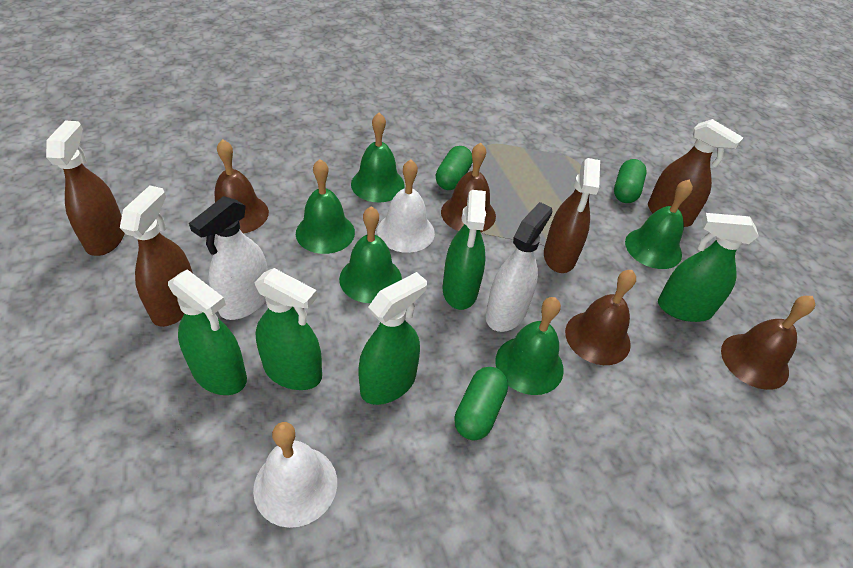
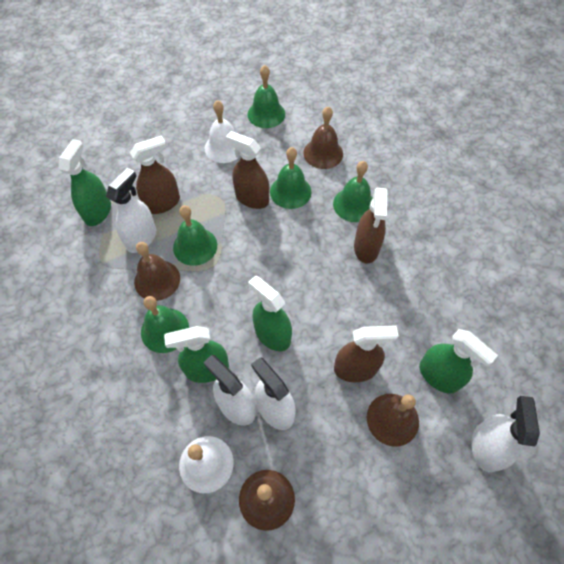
green capsule: 3 -> 0
green spray bottle: 5 -> 4
white spray bottle: 2 -> 4

